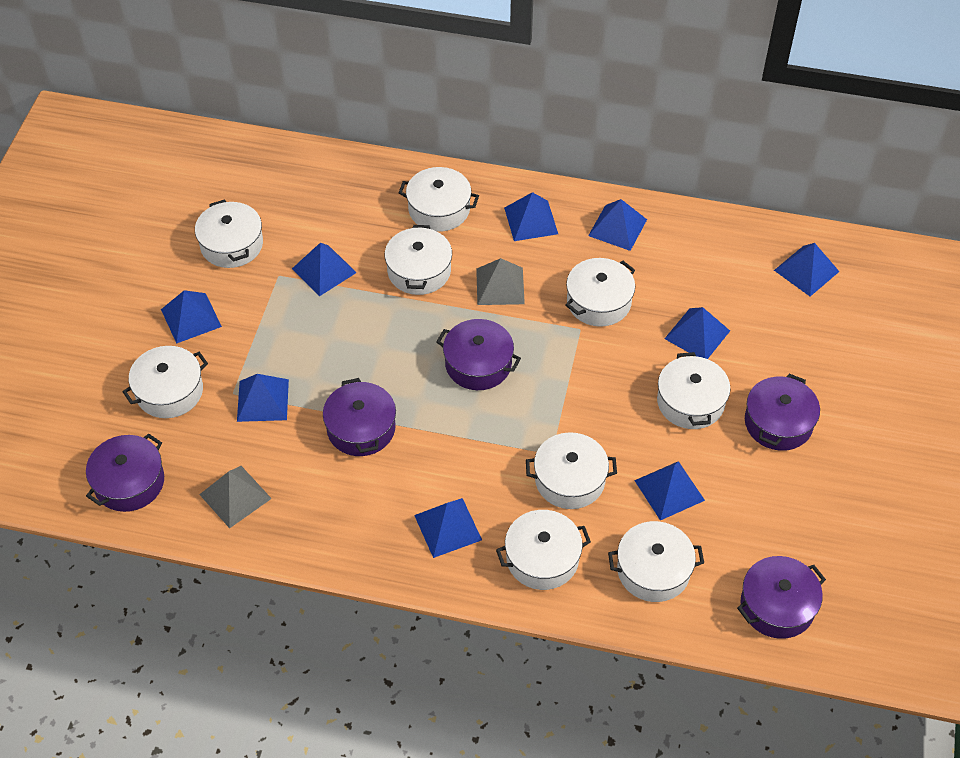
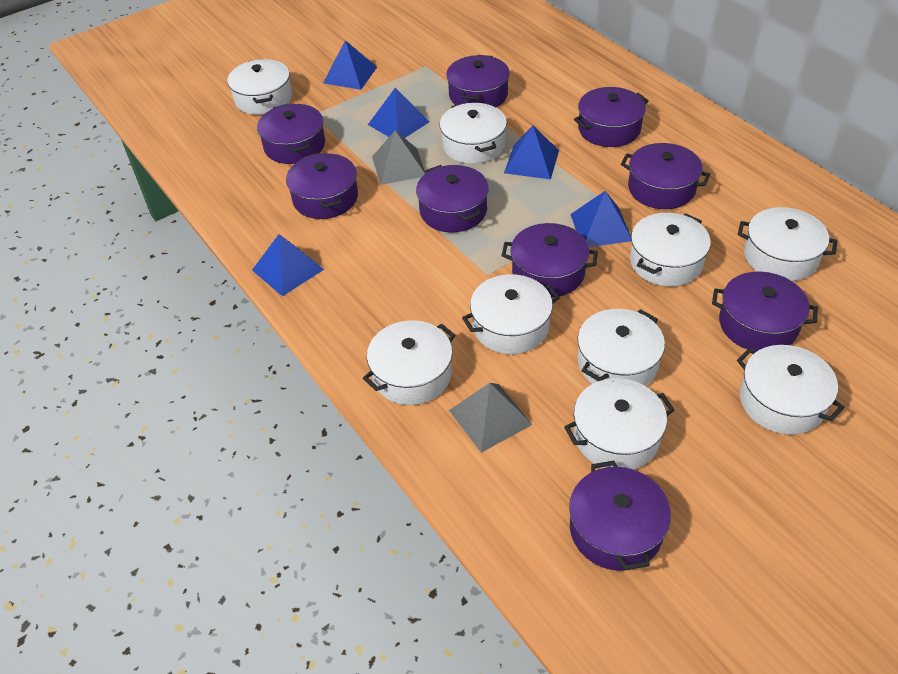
blue pyramid: 9 -> 5
purple pot: 5 -> 9

